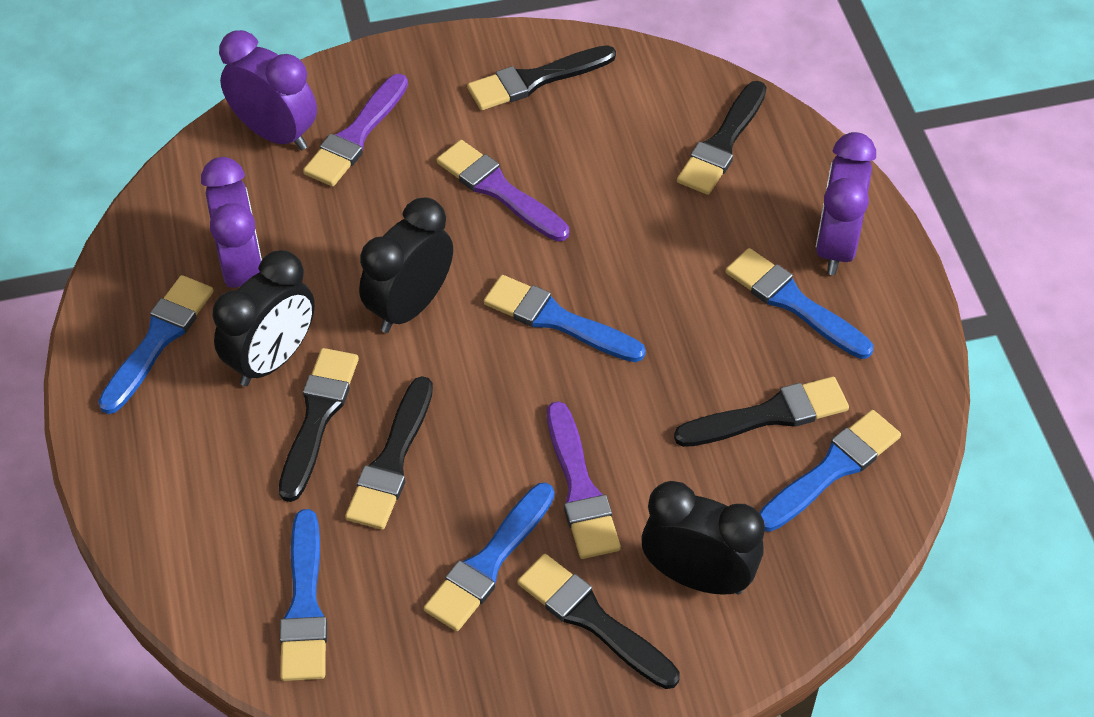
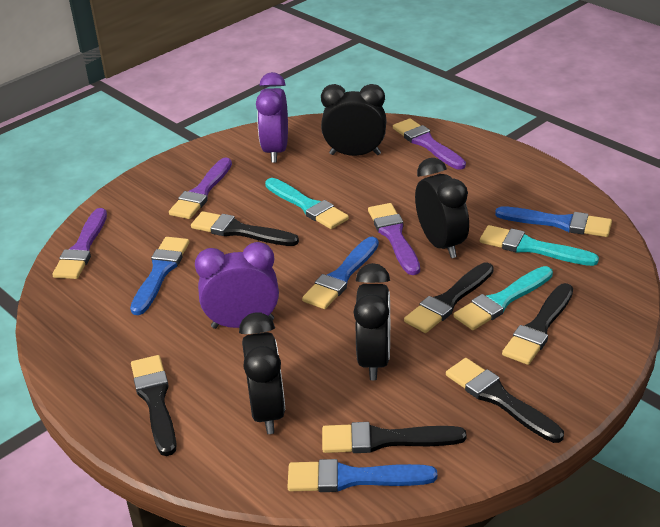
black clock: 3 -> 4
blue brush: 6 -> 4
purple brush: 3 -> 4
purple clock: 3 -> 2
turquoise brush: 0 -> 3

